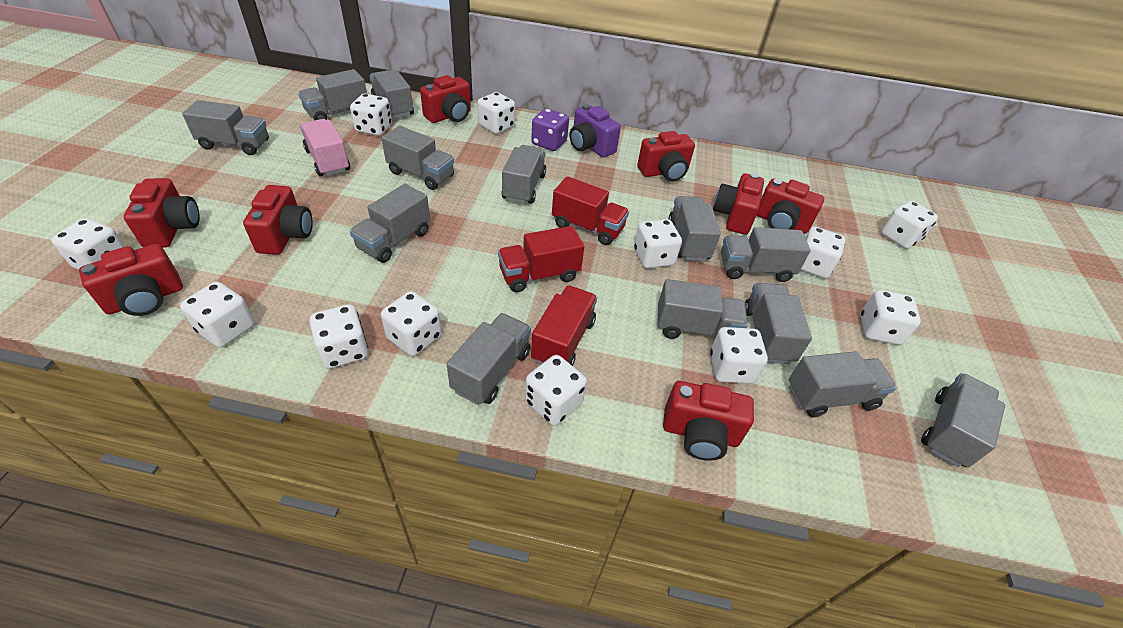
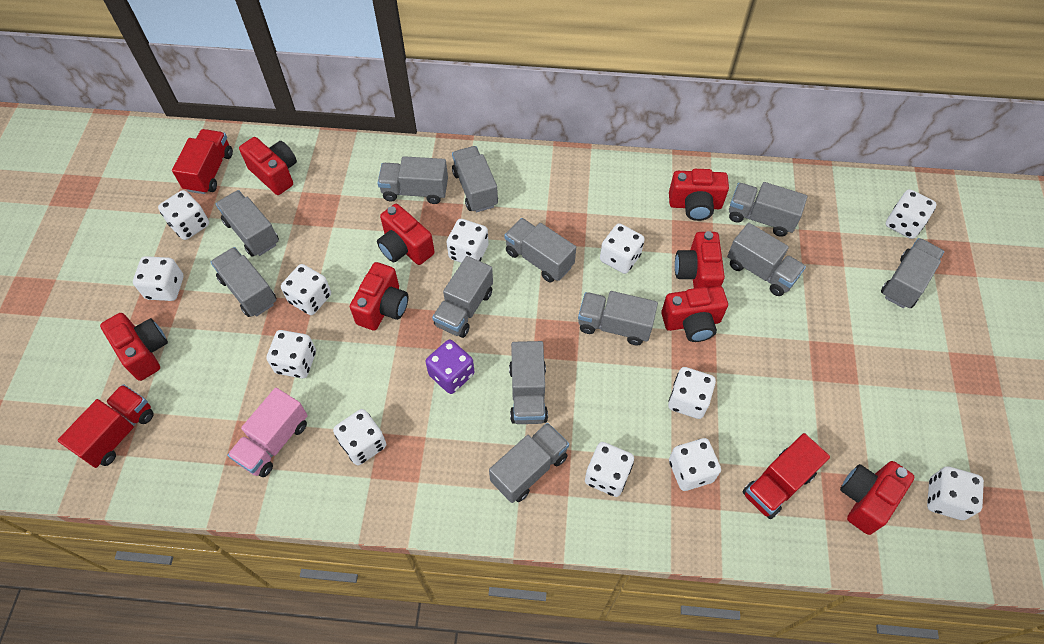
grey truck: 13 -> 12
purple camera: 1 -> 0

